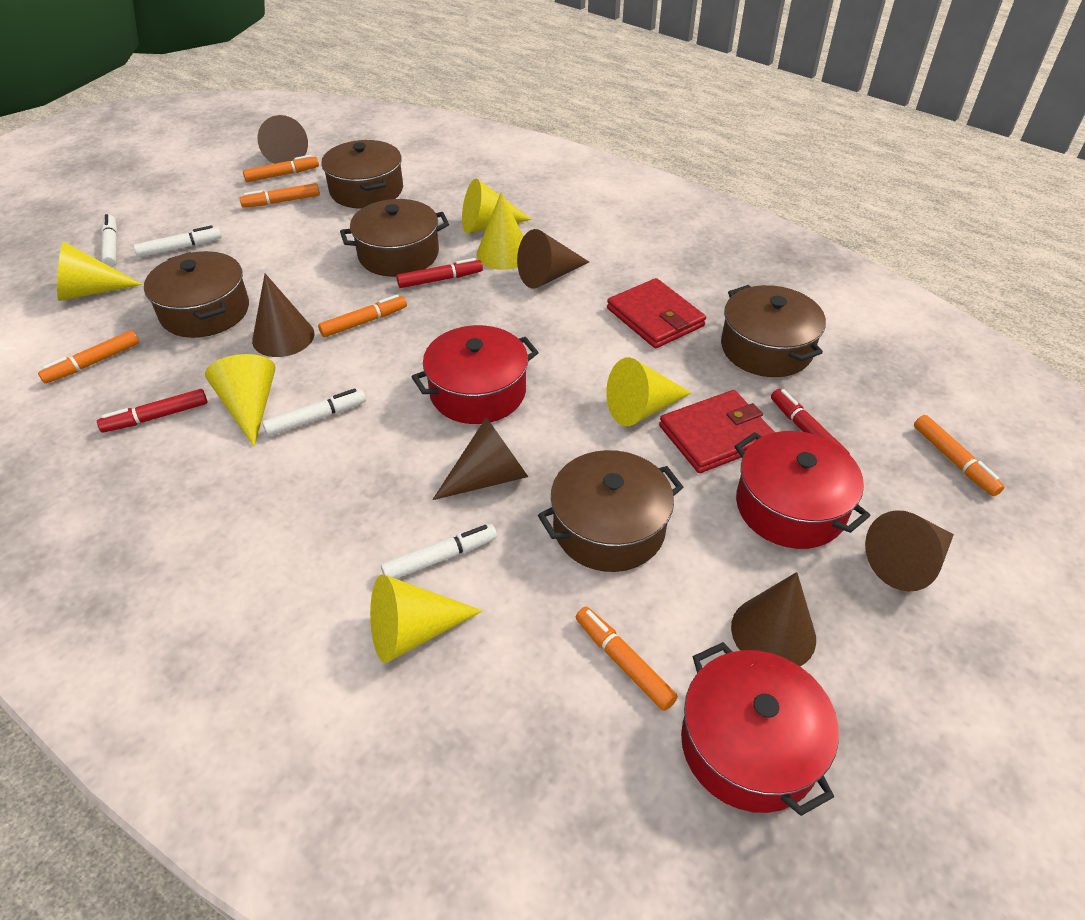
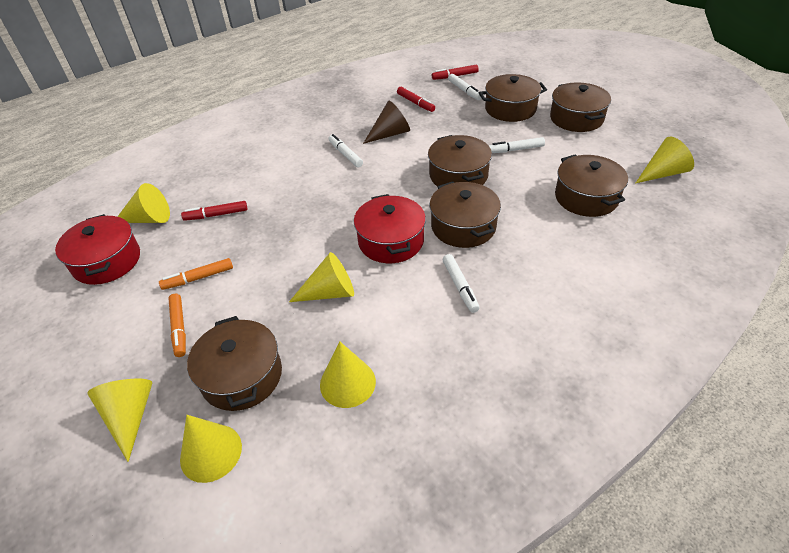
brown cone: 6 -> 1
brown pot: 5 -> 6
orange marker: 6 -> 2
red pot: 3 -> 2
red wallet: 2 -> 0

